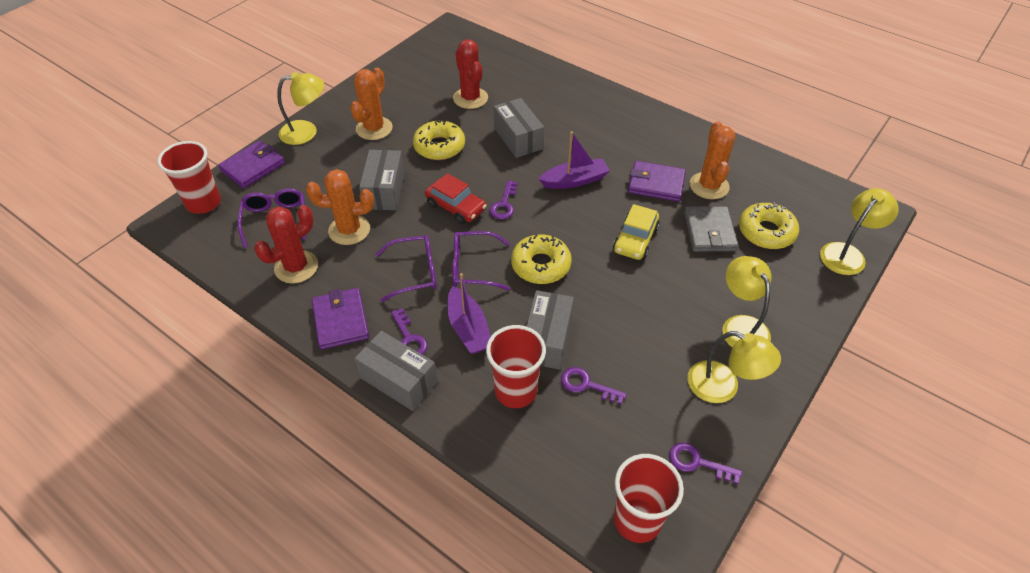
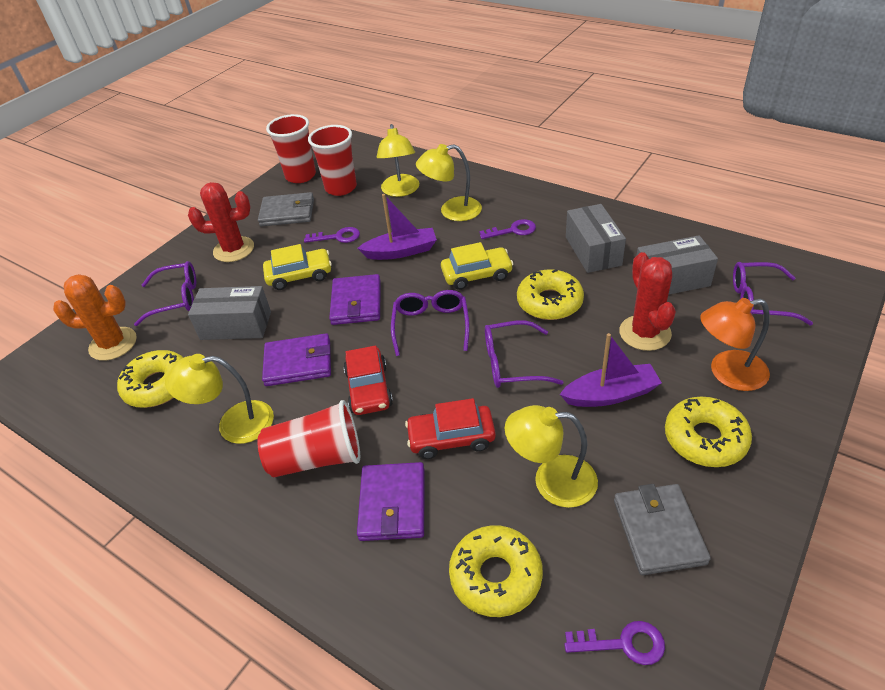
grey box: 4 -> 3
grey wallet: 1 -> 2
orange cactus: 3 -> 1
orange lamp: 0 -> 1
purple glasses: 3 -> 4
purple key: 4 -> 3
red car: 1 -> 2
yellow car: 1 -> 2
yellow donut: 3 -> 4

